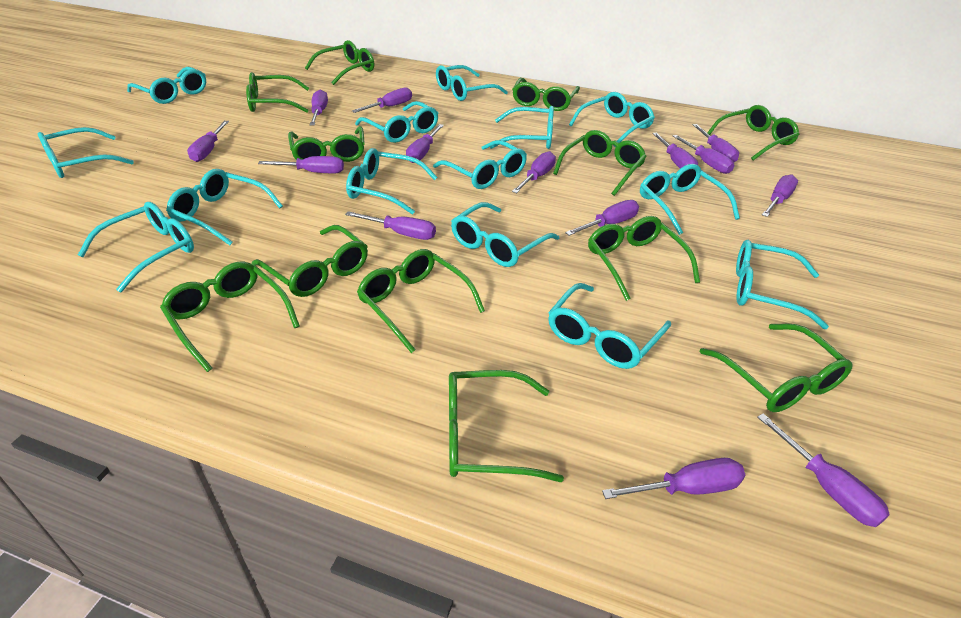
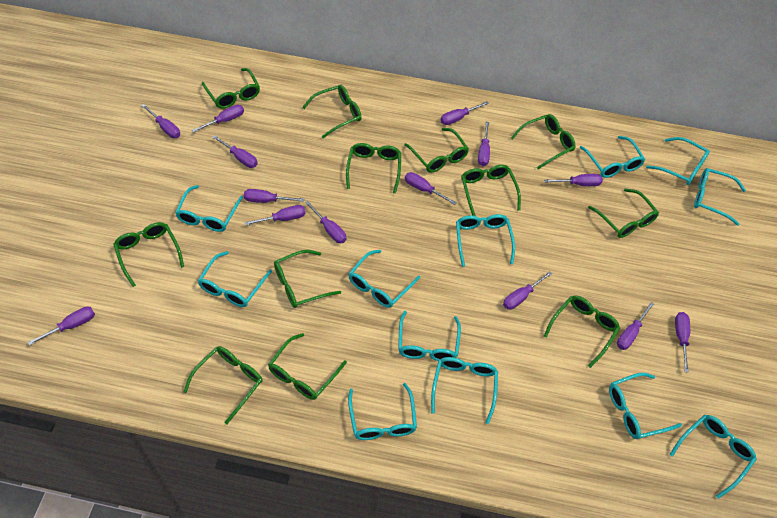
turquoise glasses: 14 -> 12

